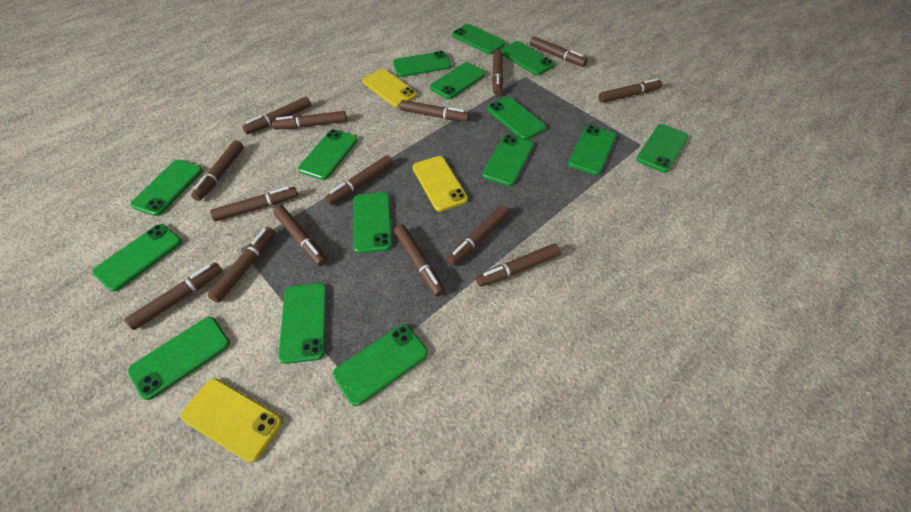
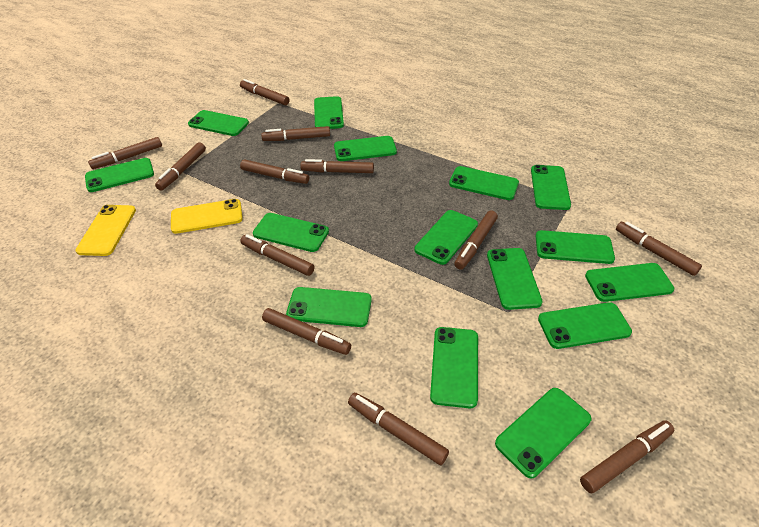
brown marker: 15 -> 12
yellow phone: 3 -> 2

